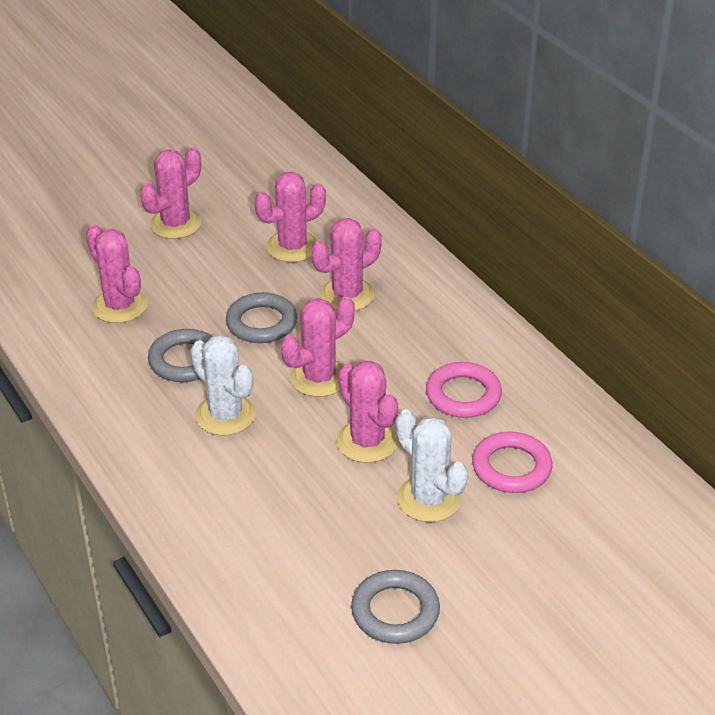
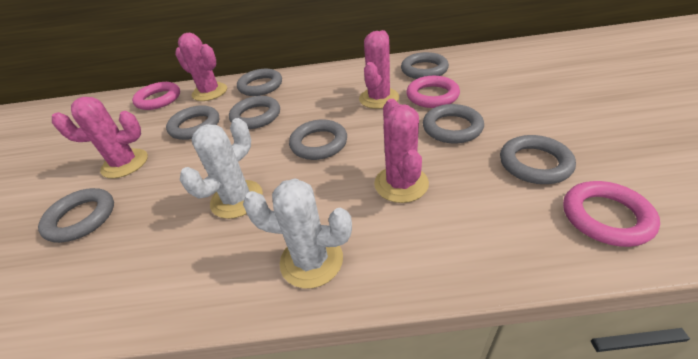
grey ring: 3 -> 8
pink cactus: 6 -> 4
pink ring: 2 -> 3

